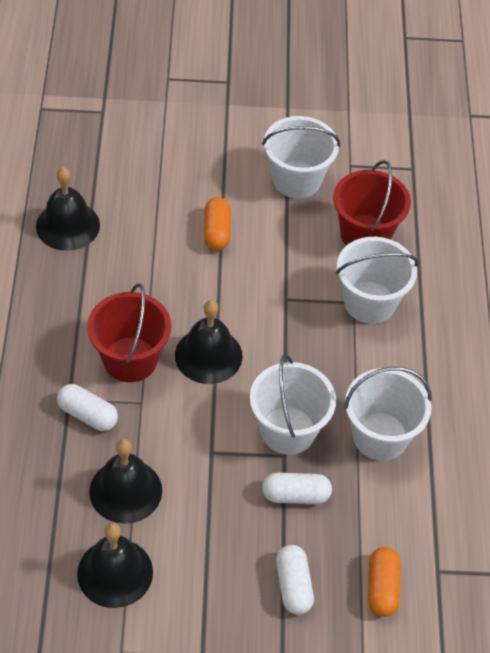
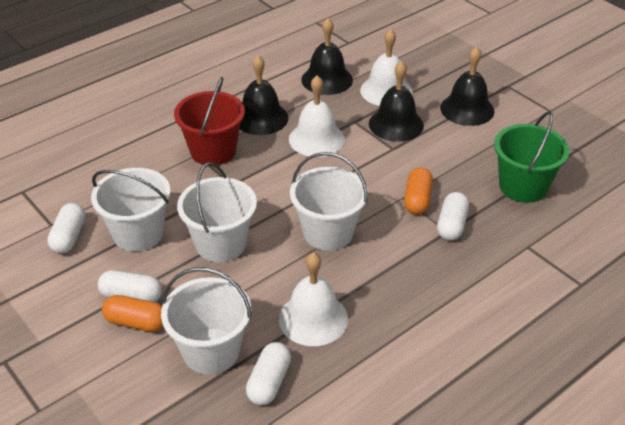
green bucket: 0 -> 1
red bucket: 2 -> 1
white bell: 0 -> 3
white capsule: 3 -> 4

